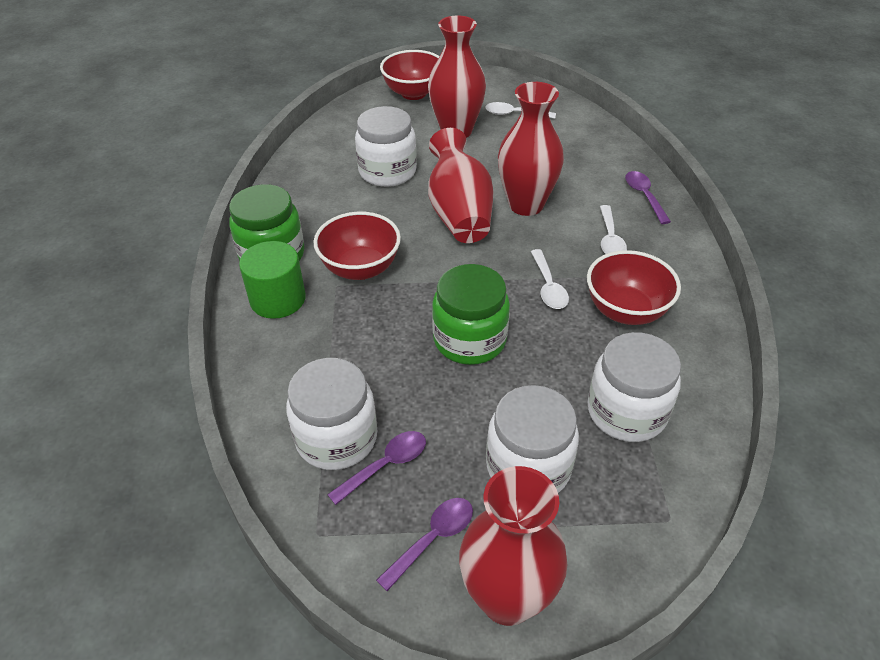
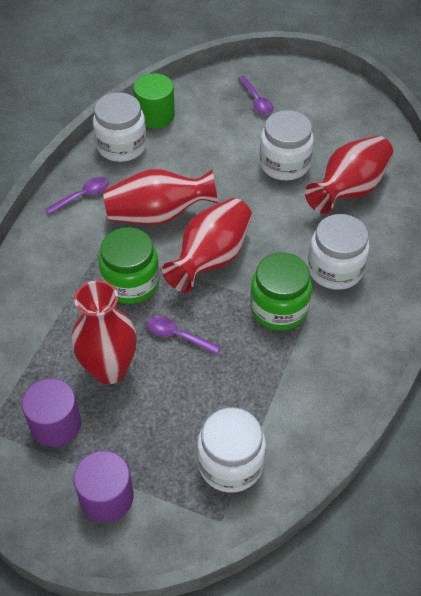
purple cylinder: 0 -> 2
red bowl: 3 -> 0
white spoon: 3 -> 0

